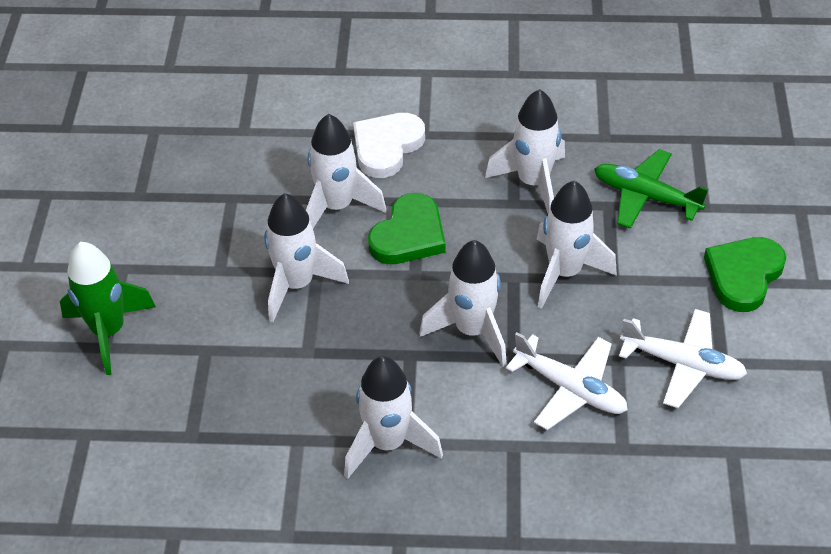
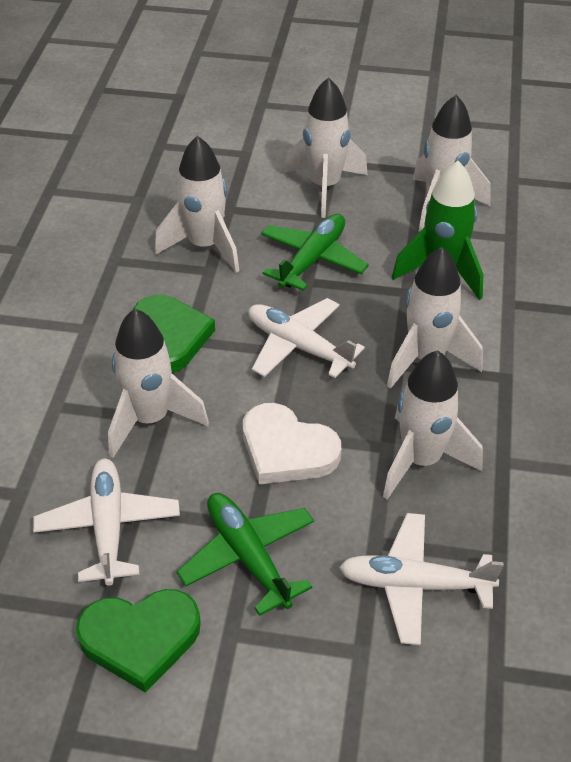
green plane: 1 -> 2
white plane: 2 -> 3

